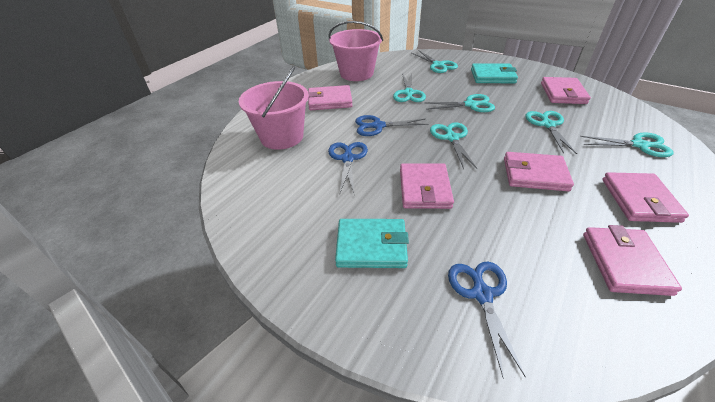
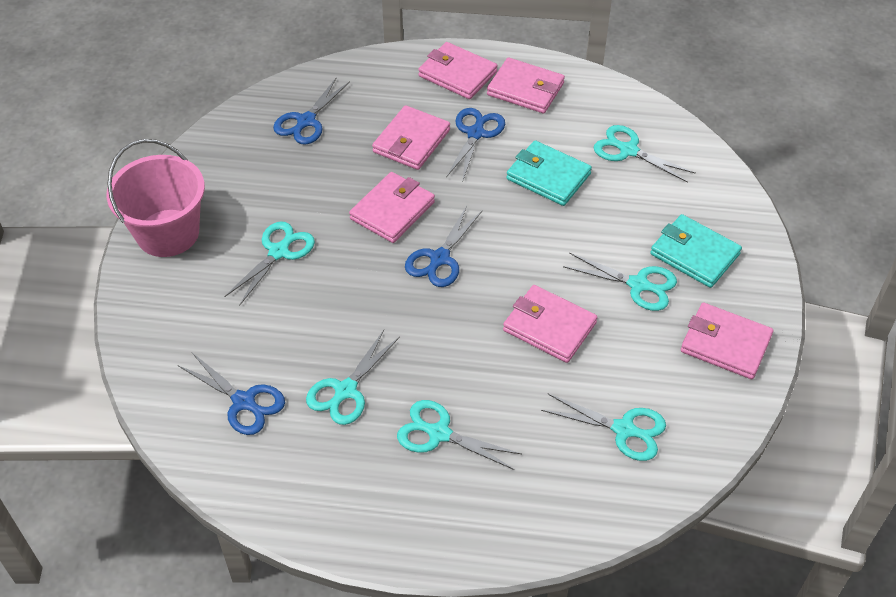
blue scissors: 3 -> 4
pink bucket: 2 -> 1

